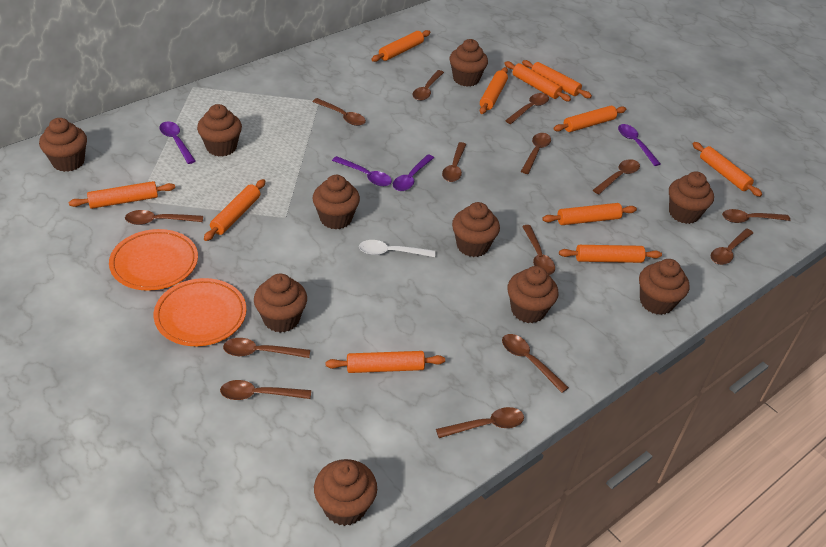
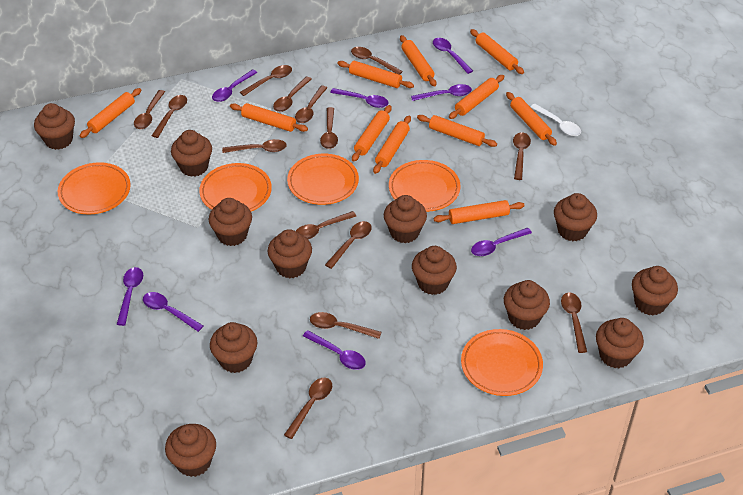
brown cupcake: 10 -> 12
orange plate: 2 -> 5
purple spoon: 4 -> 8

